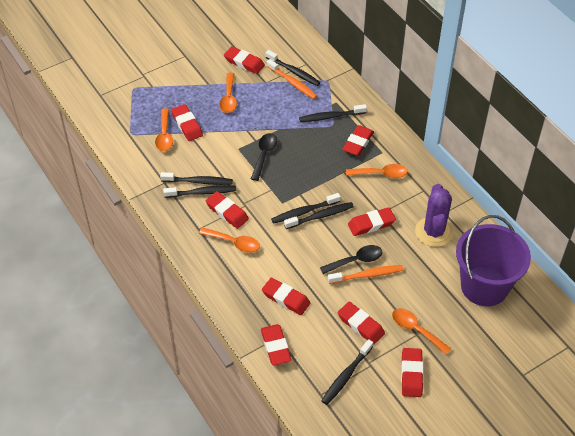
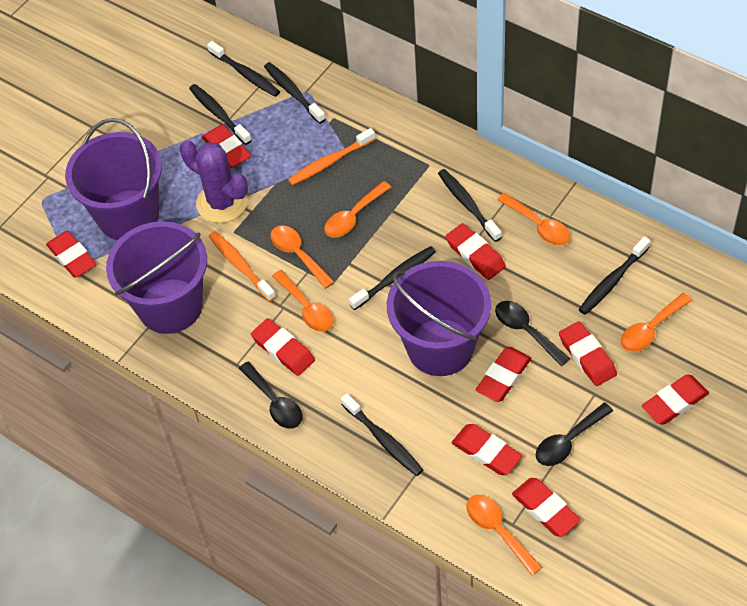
black spoon: 2 -> 3
orange spoon: 5 -> 6
purple bucket: 1 -> 3

